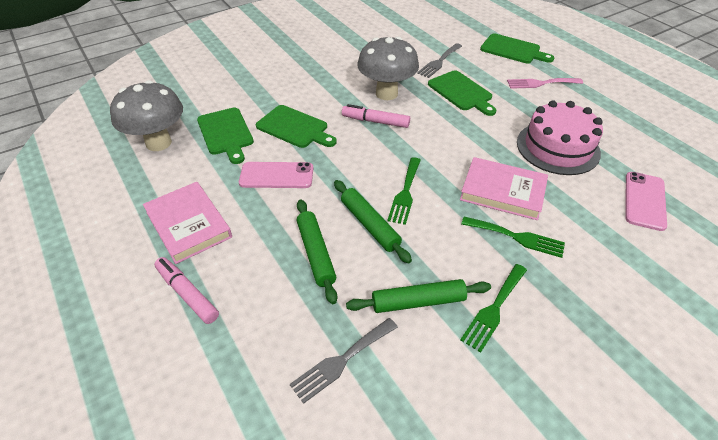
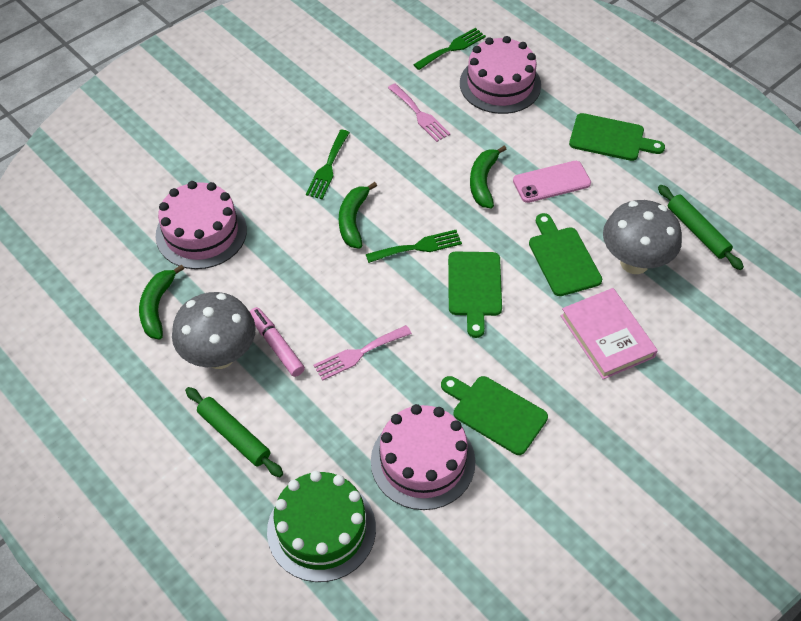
green banana: 0 -> 3
green cake: 0 -> 1
green rolling pin: 3 -> 2
grey fork: 2 -> 0
pink book: 2 -> 1
pink cake: 1 -> 3
pink fork: 1 -> 2
pink marker: 2 -> 1
pink phone: 2 -> 1

